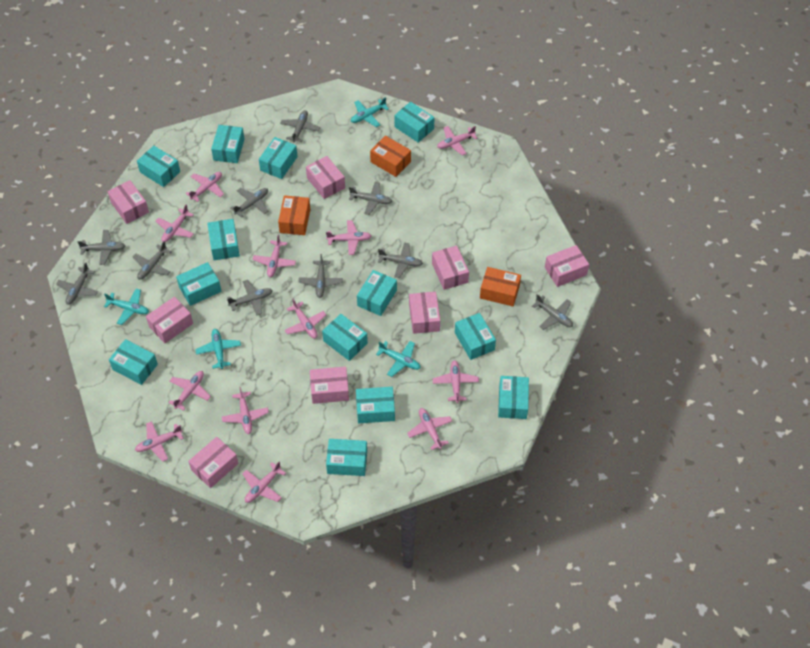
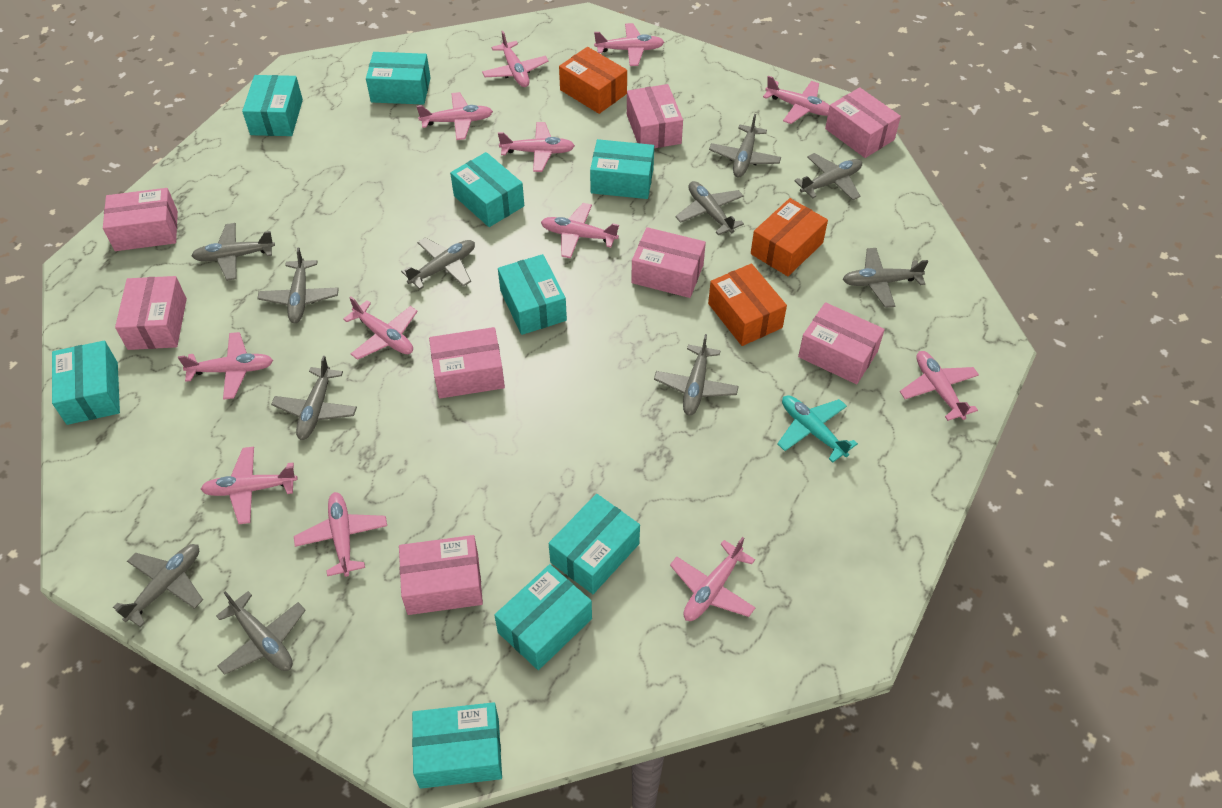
grey plane: 10 -> 11
turquoise box: 13 -> 9
turquoise plane: 4 -> 1

